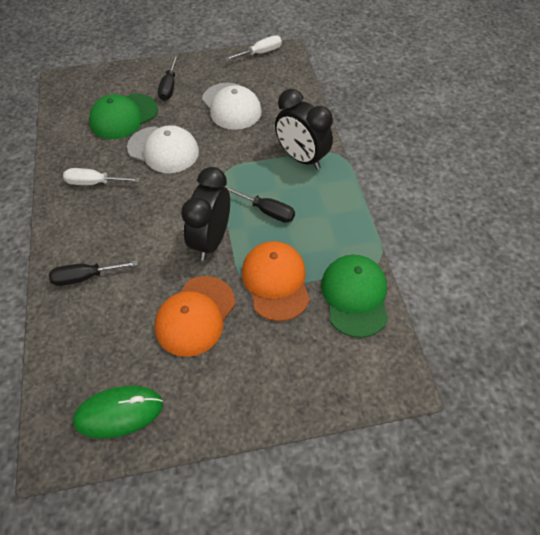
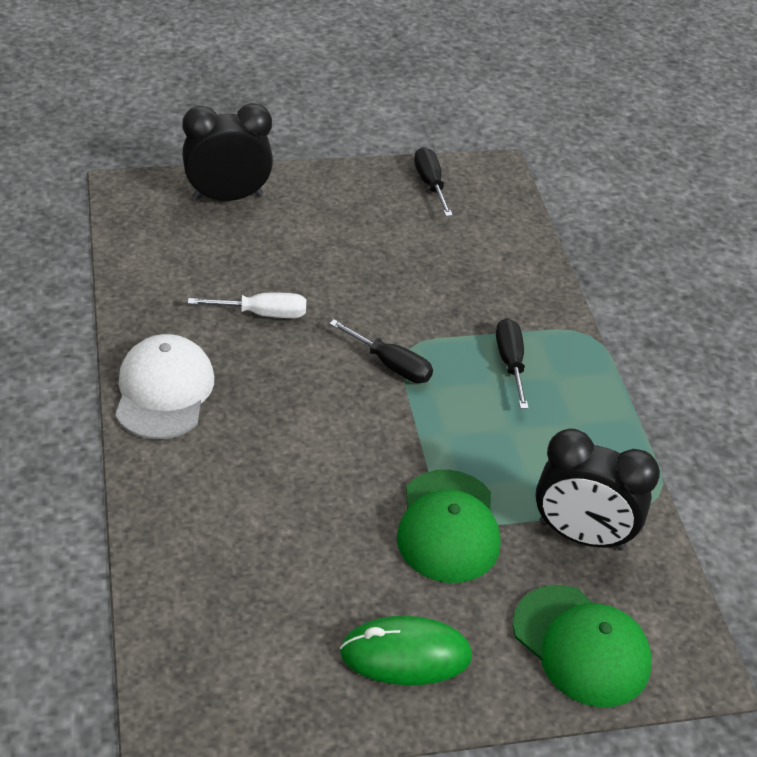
orange cap: 2 -> 0
white cap: 2 -> 1
white screwdriver: 2 -> 1

